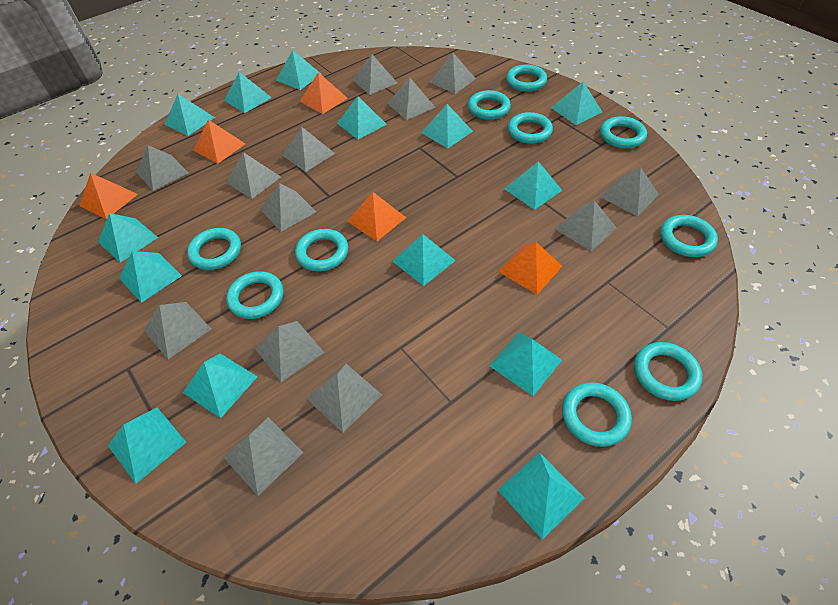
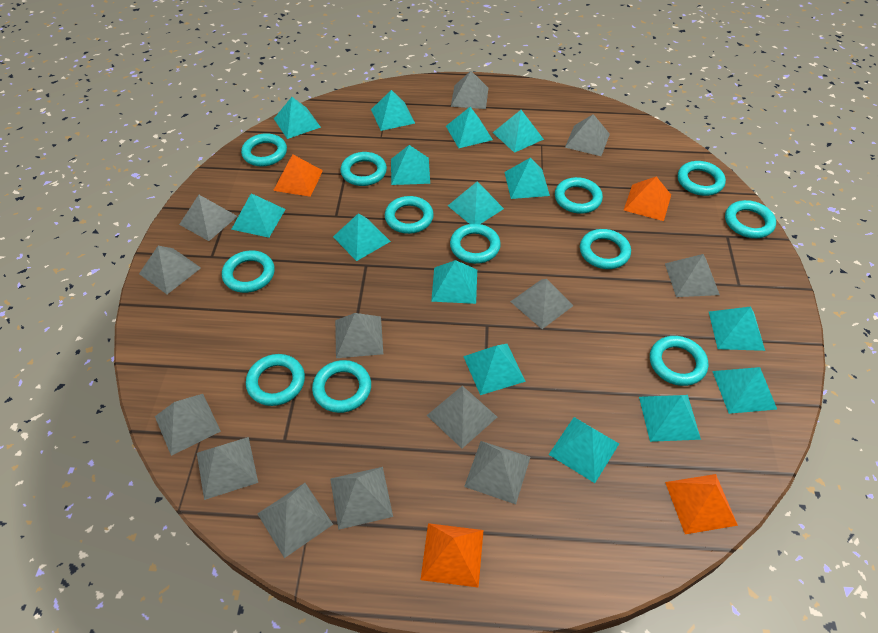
orange pyramid: 5 -> 4
turquoise pyramid: 14 -> 15
turquoise ring: 10 -> 12

